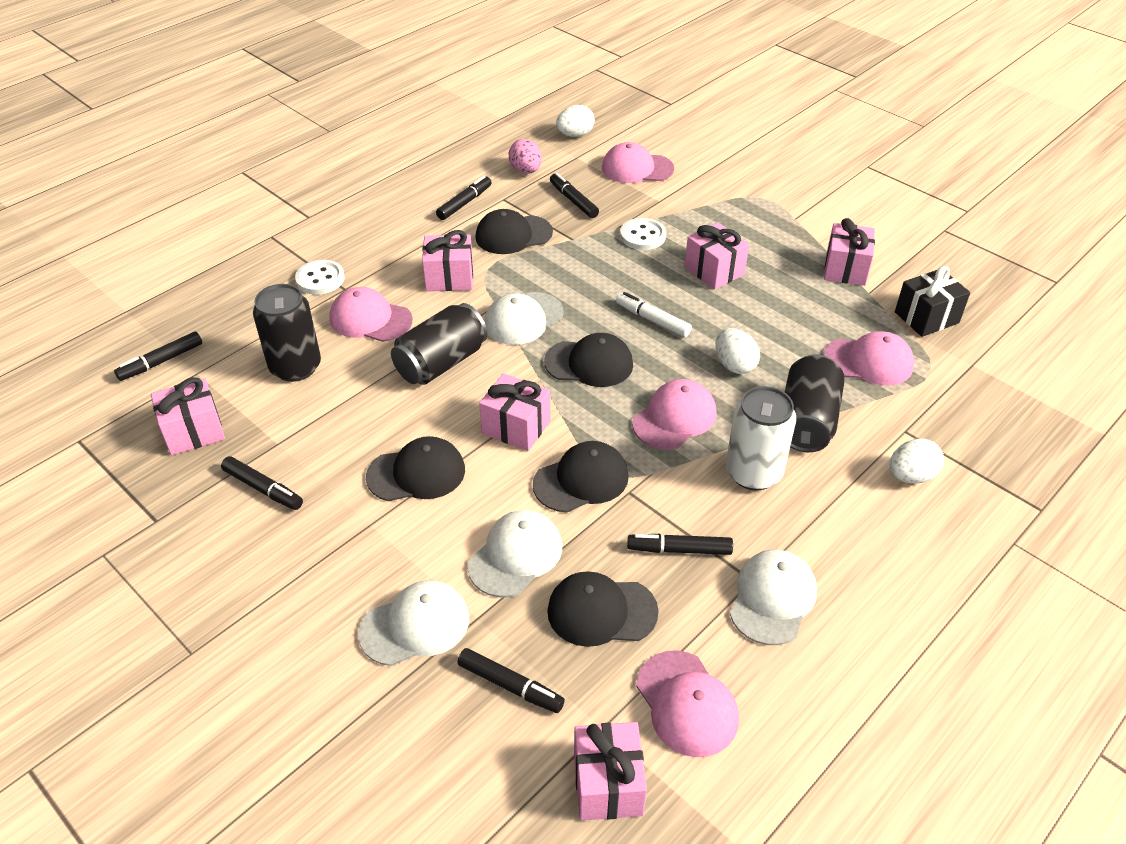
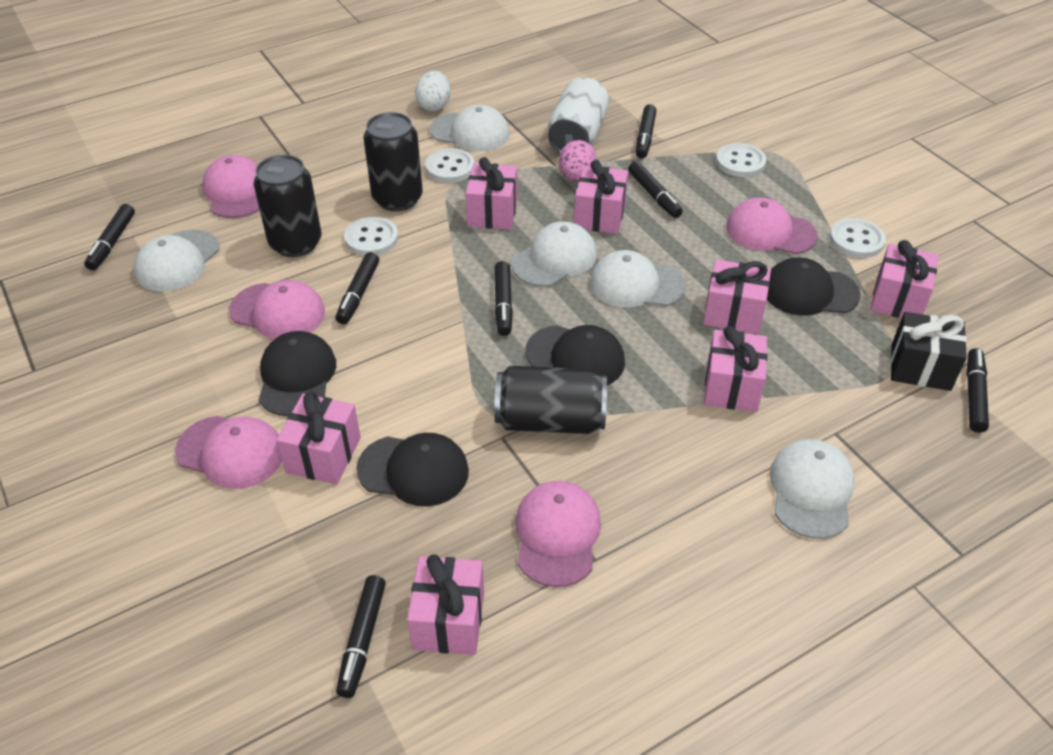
black cap: 5 -> 4
black marker: 6 -> 7
pink gift: 6 -> 7
white button: 2 -> 4
white cap: 4 -> 5
white egg: 3 -> 1
white marker: 1 -> 0

